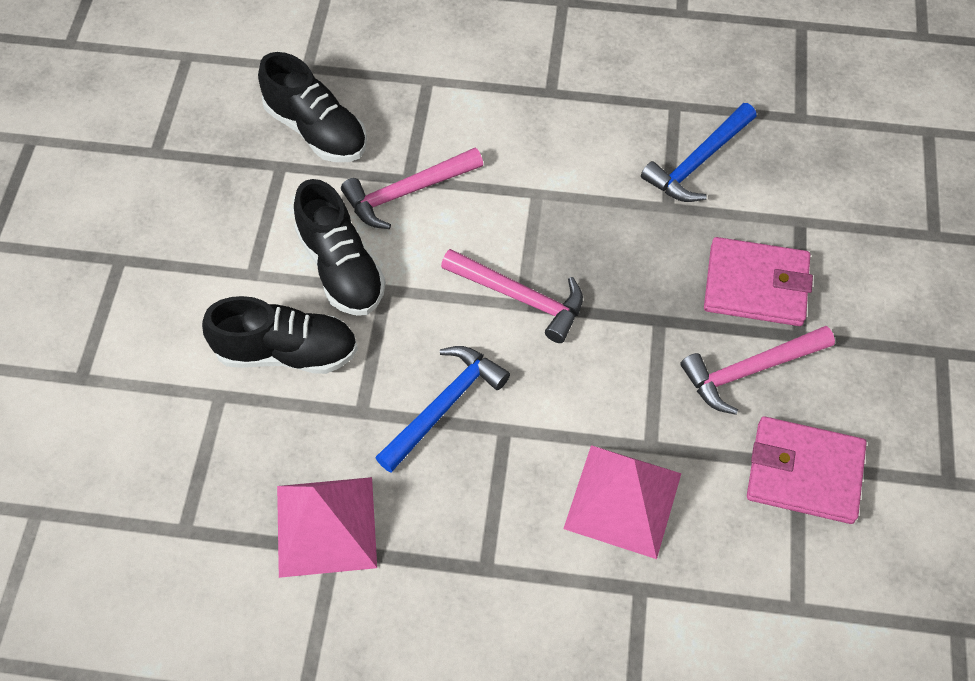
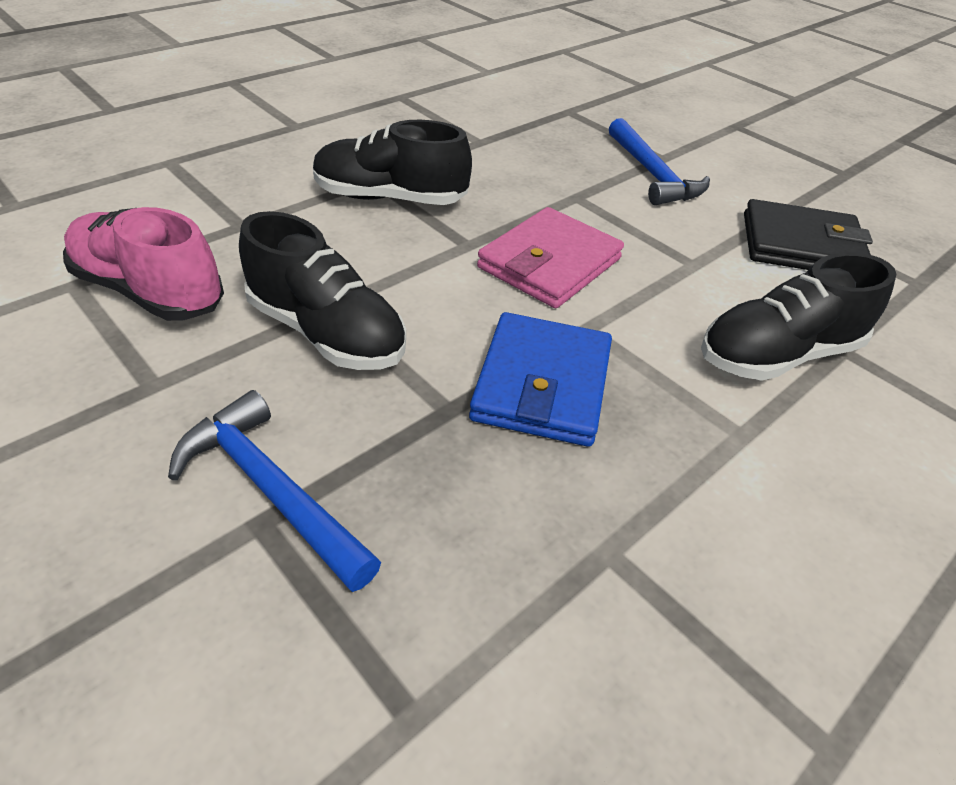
black wallet: 0 -> 1
blue wallet: 0 -> 1
pink hammer: 3 -> 0
pink pyramid: 2 -> 0
pink shoe: 0 -> 1
pink wallet: 2 -> 1

